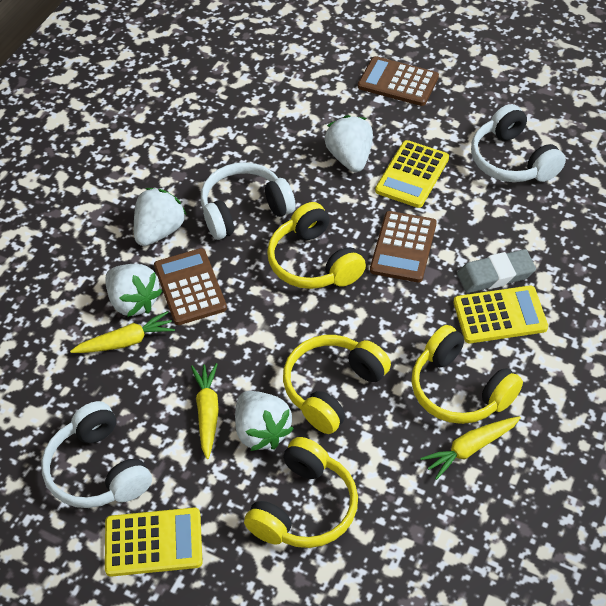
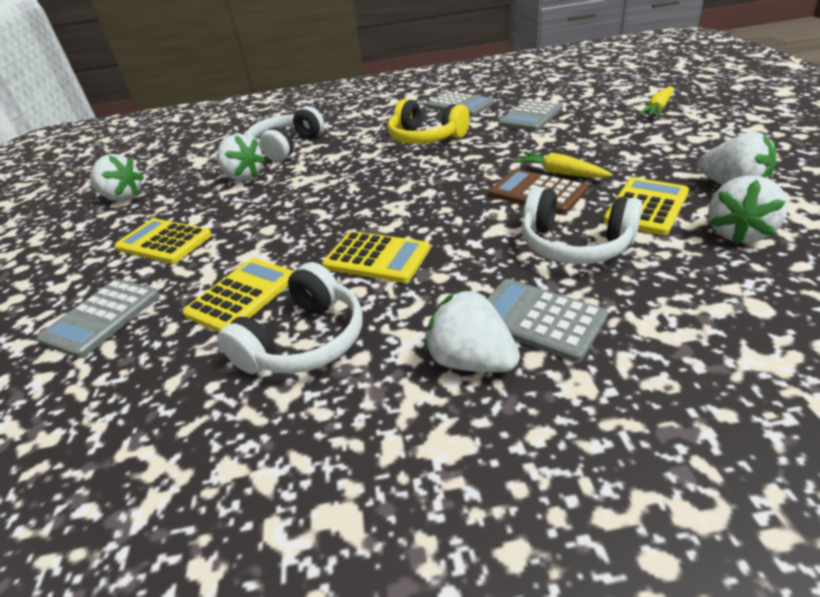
brown calculator: 3 -> 1
grey calculator: 0 -> 4
grey eraser: 1 -> 0
white strawberry: 4 -> 5
yellow calculator: 3 -> 4
yellow carrot: 3 -> 2
yellow headphones: 4 -> 1

